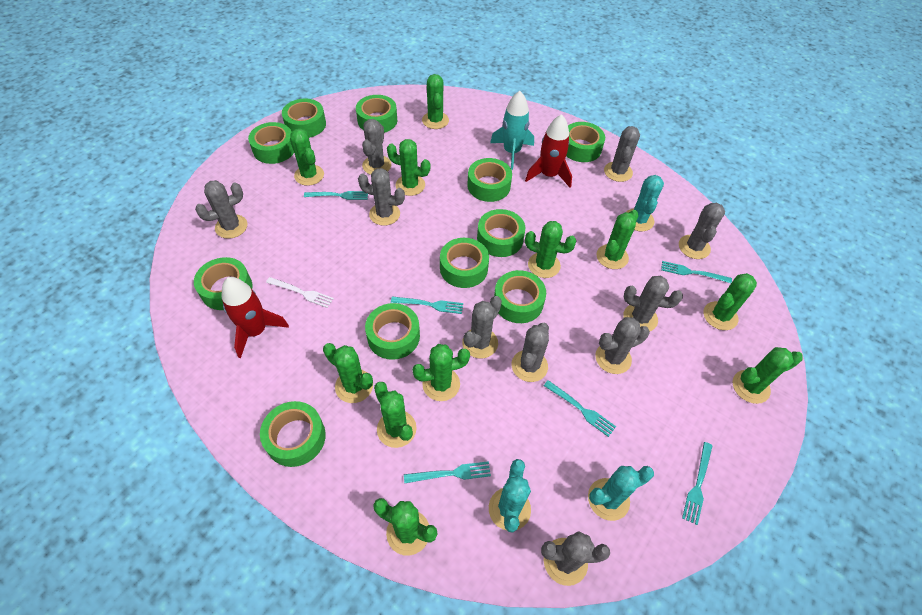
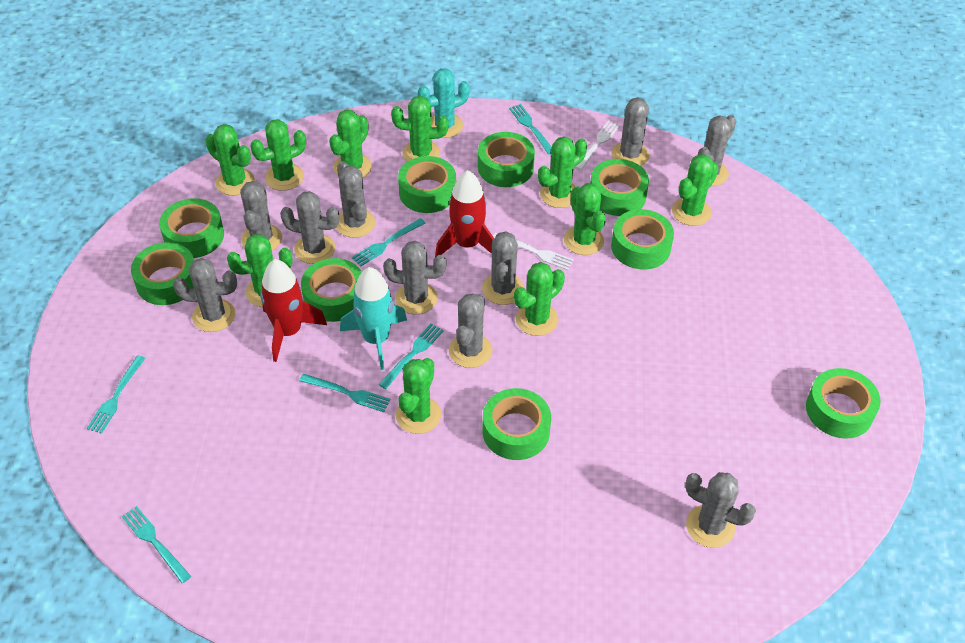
green cactus: 11 -> 10
green tape: 11 -> 9
turquoise cactus: 3 -> 1
white fork: 1 -> 2

